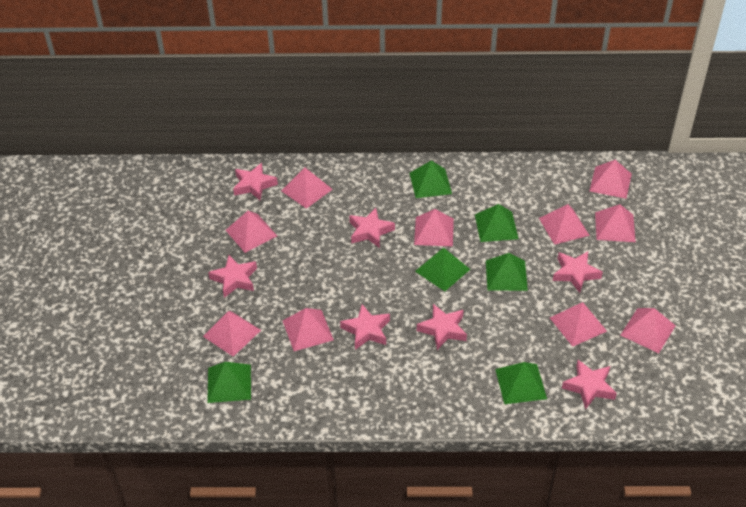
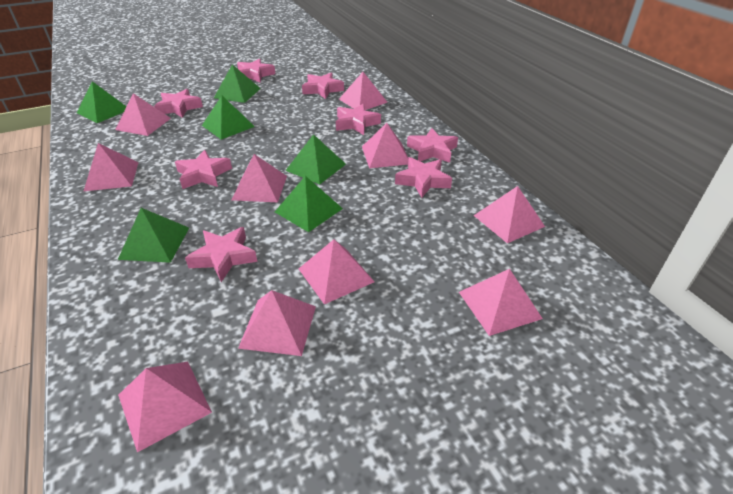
pink star: 7 -> 8

